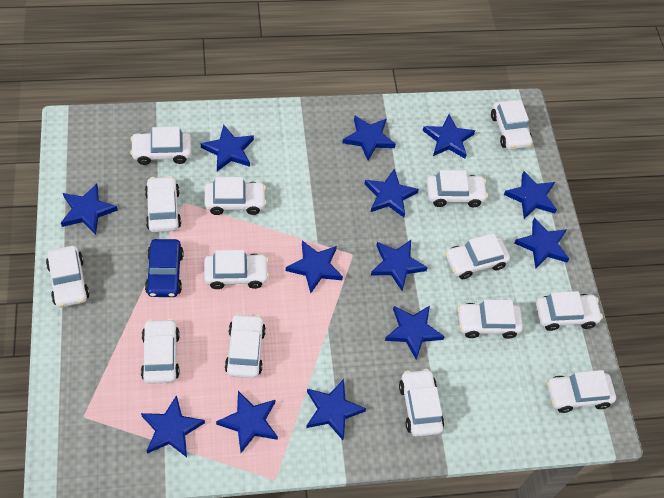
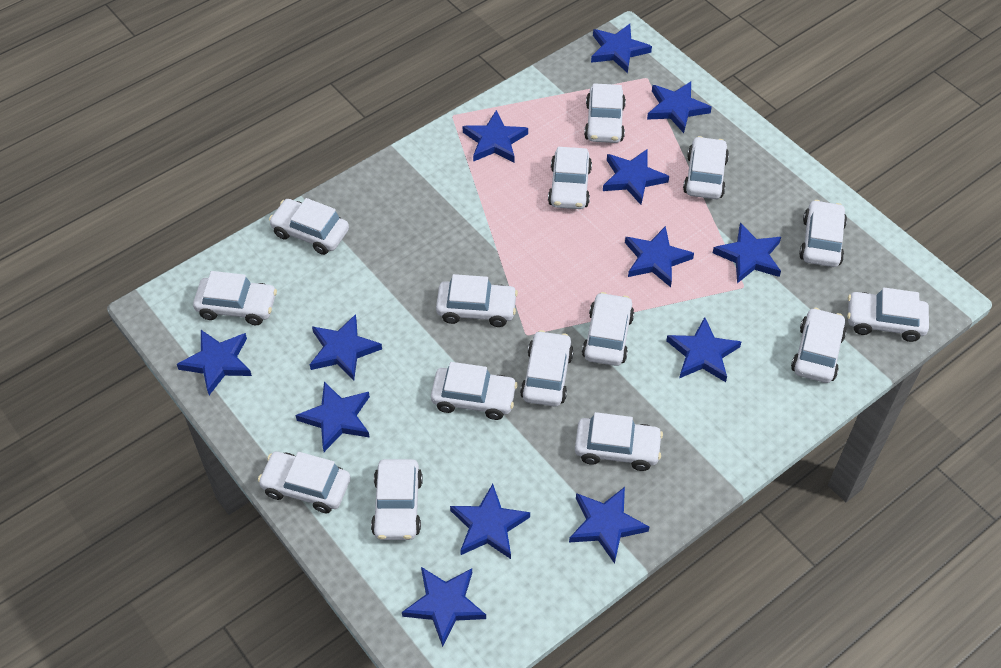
blue car: 1 -> 0
white car: 14 -> 15

